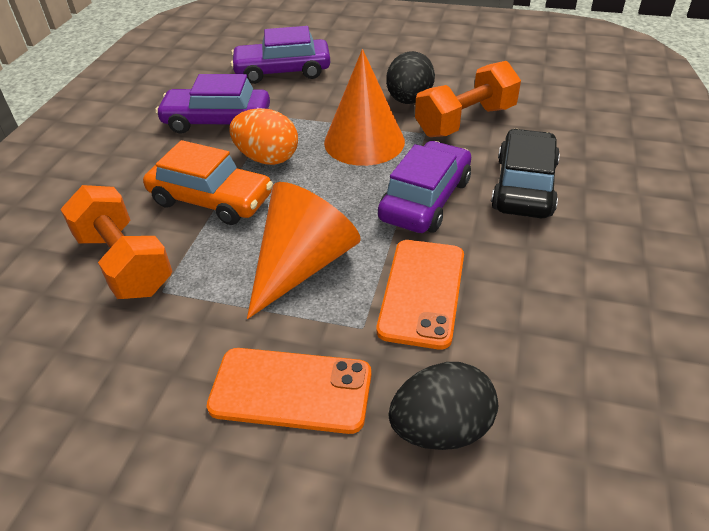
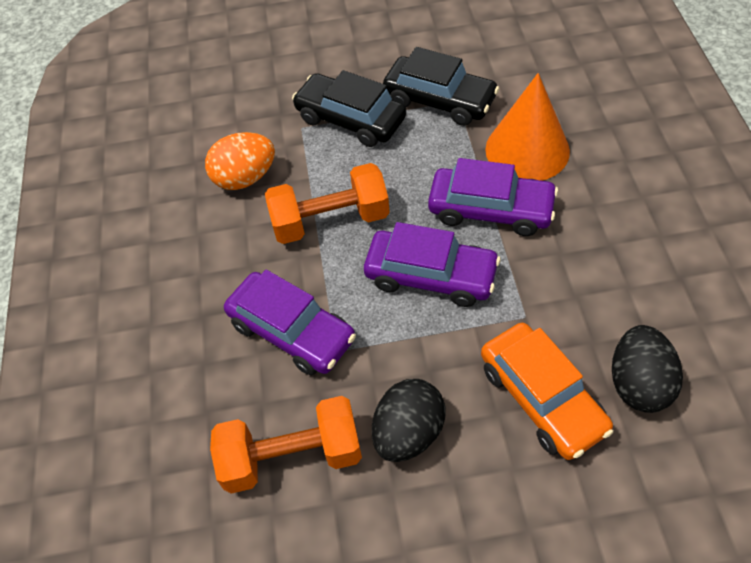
black car: 1 -> 2
orange cone: 2 -> 1
orange phone: 2 -> 0

